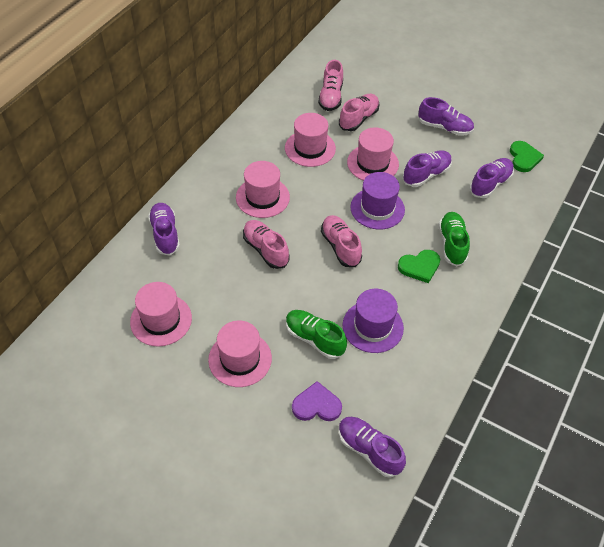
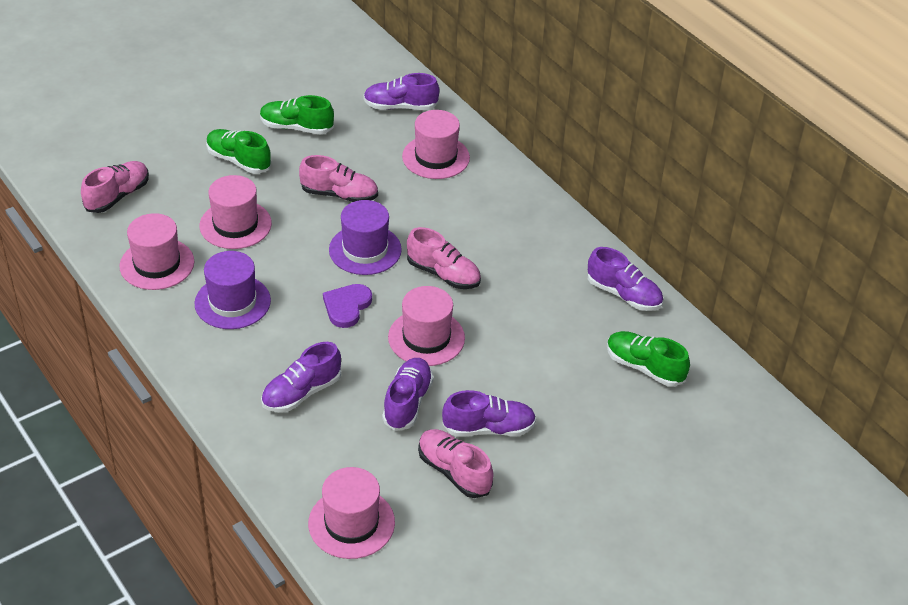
green heart: 2 -> 0
green shoe: 2 -> 3

